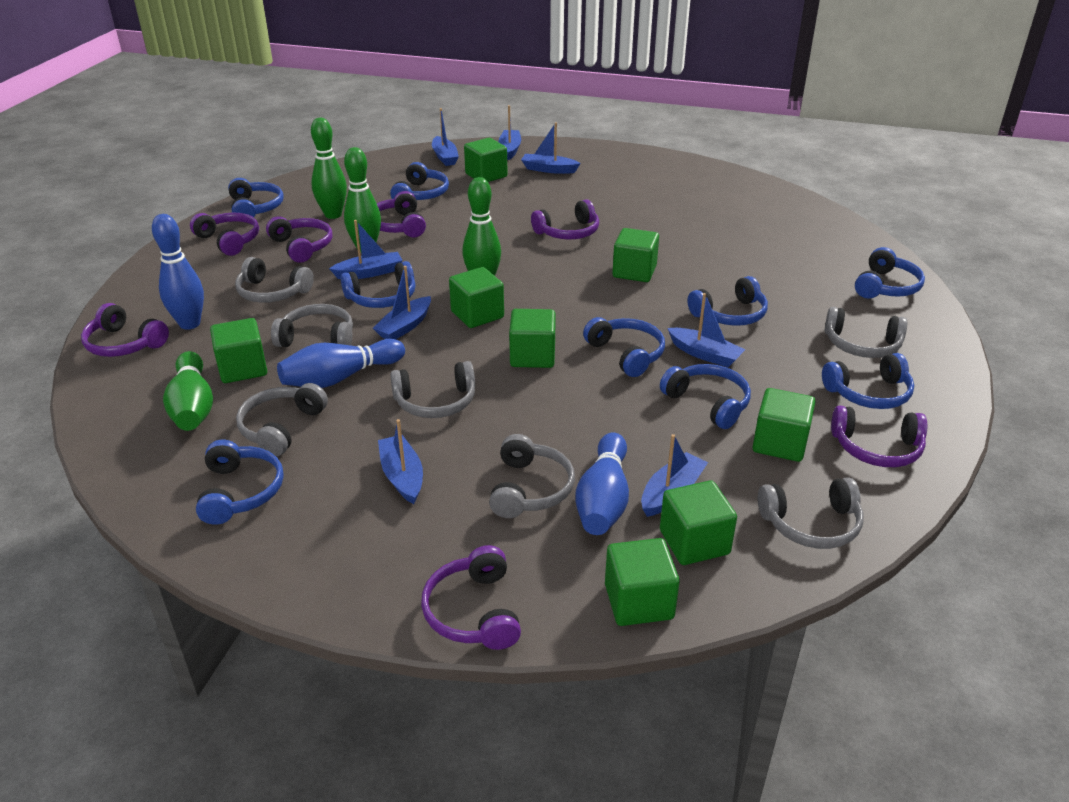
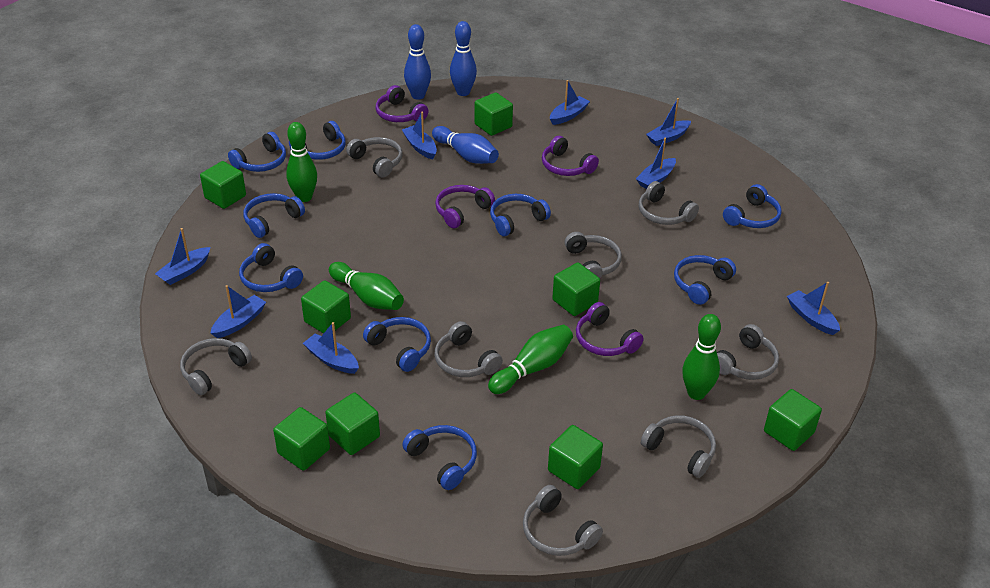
grey headphones: 7 -> 8
purple headphones: 7 -> 4

